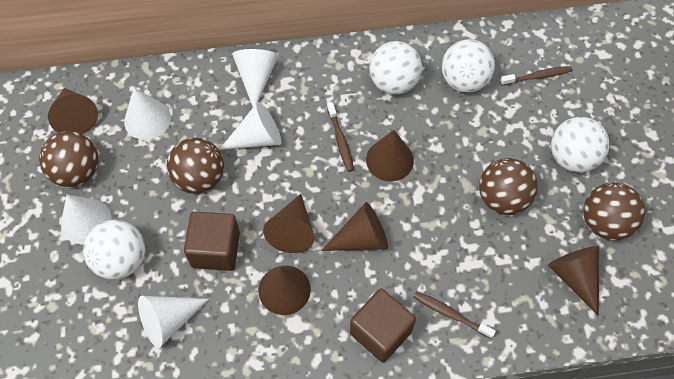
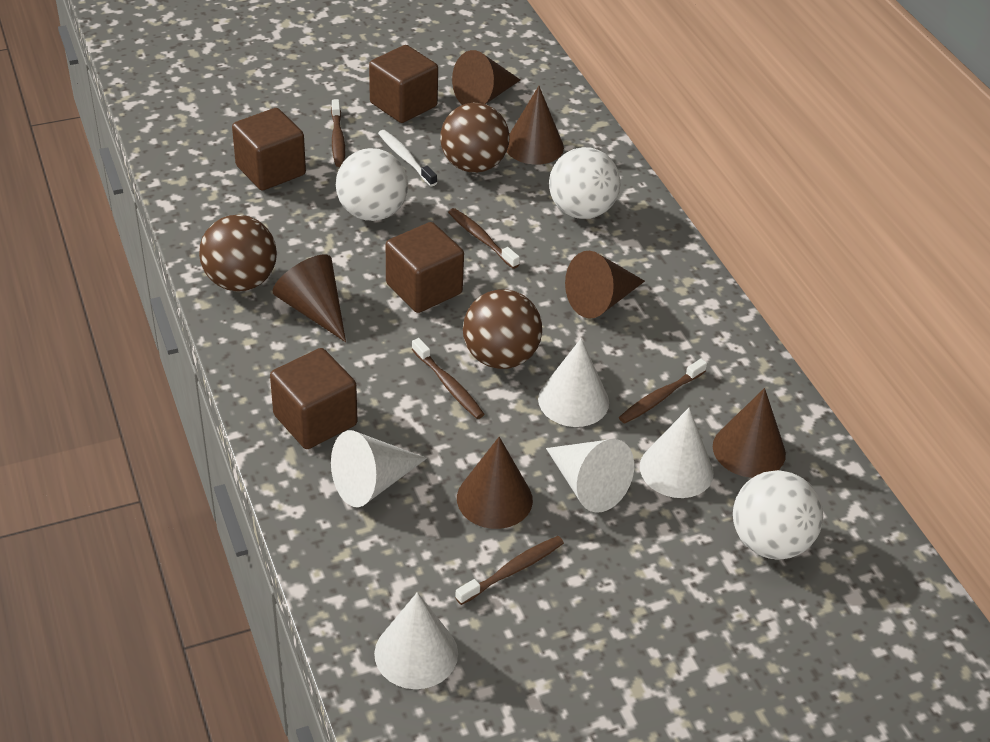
brown ball: 4 -> 3
brown cube: 2 -> 4
brown toothbrush: 3 -> 5
white ball: 4 -> 3
white toothbrush: 0 -> 1

